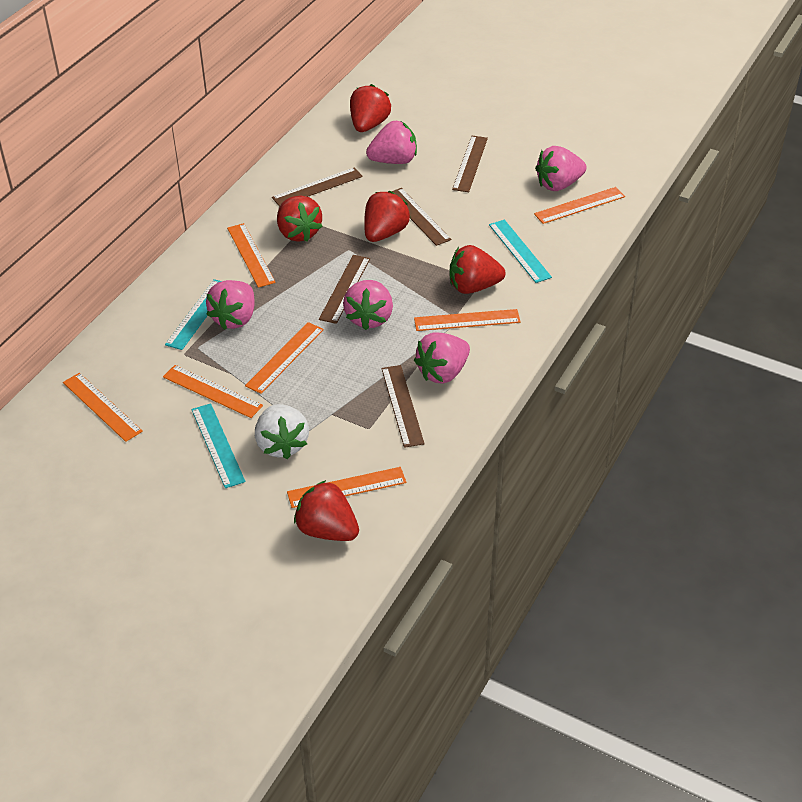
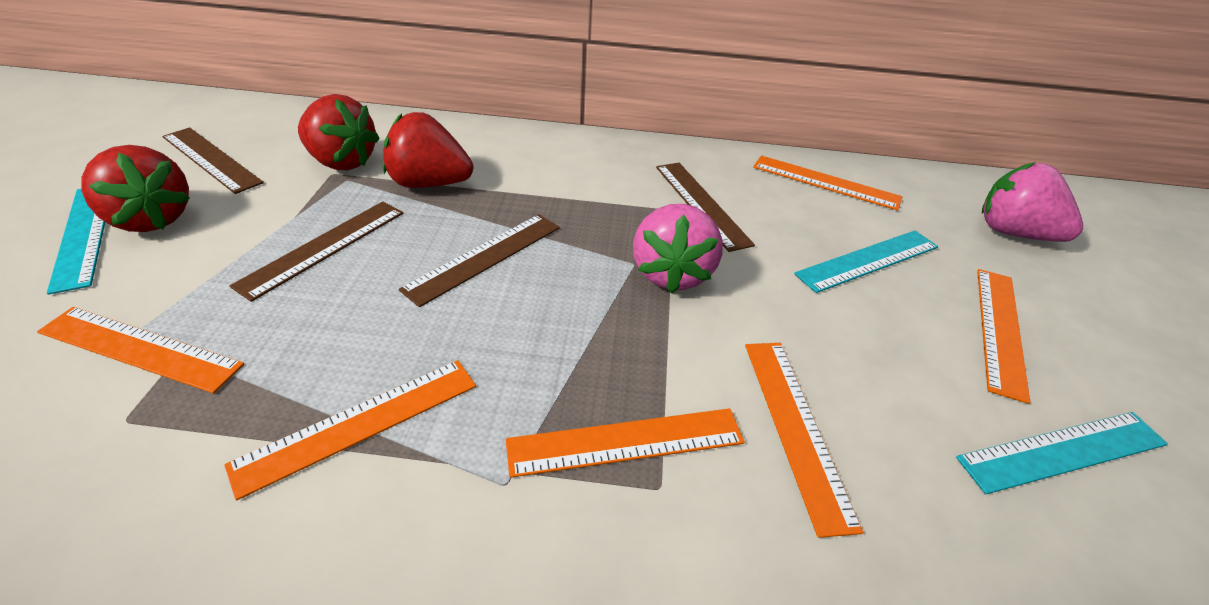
brown ruler: 5 -> 4
orange ruler: 7 -> 6
pink strawberry: 5 -> 2
red strawberry: 5 -> 3
white strawberry: 1 -> 0

